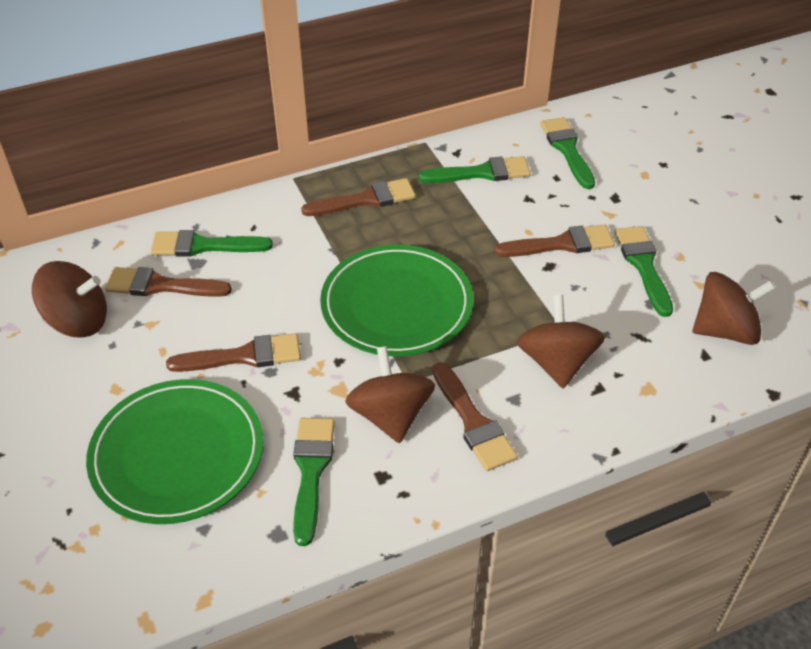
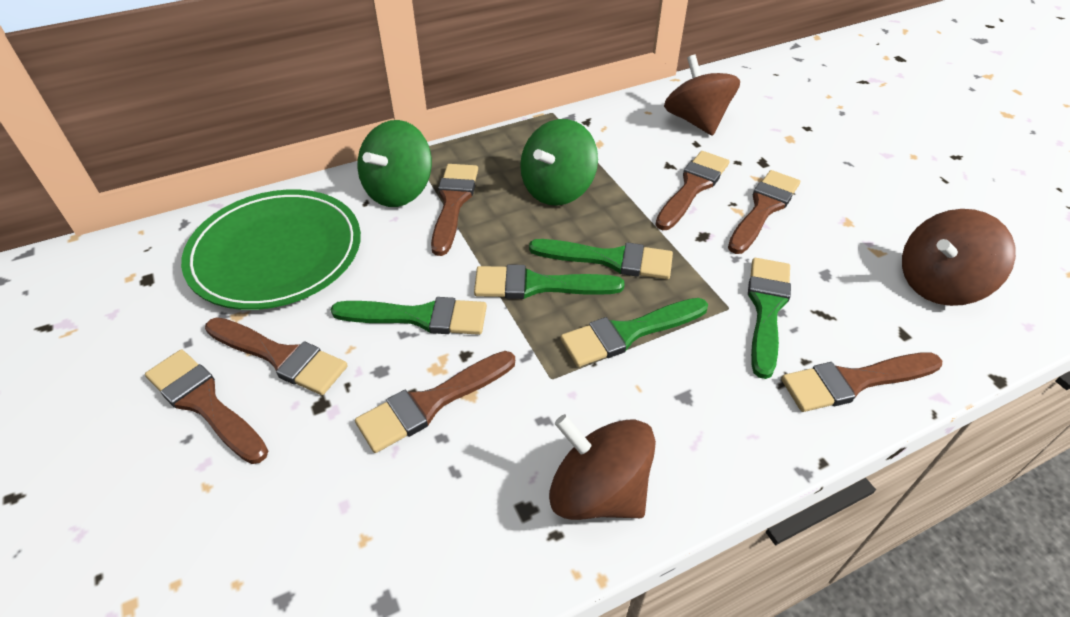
brown brush: 5 -> 7
brown spinning top: 4 -> 3
green plate: 2 -> 1
green spinning top: 0 -> 2

